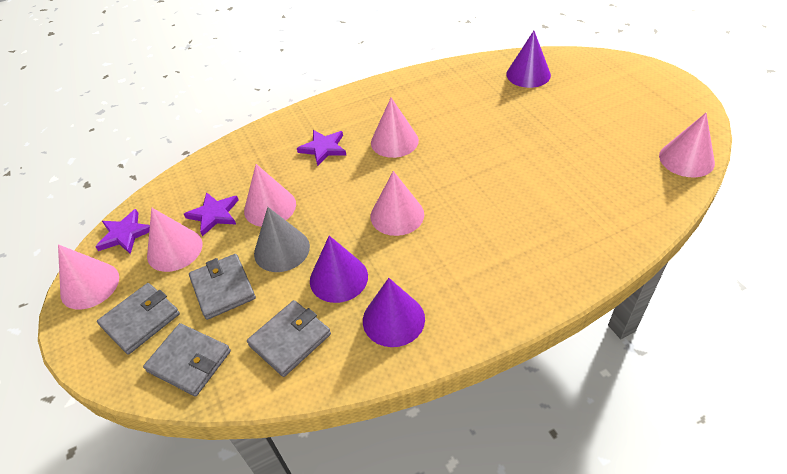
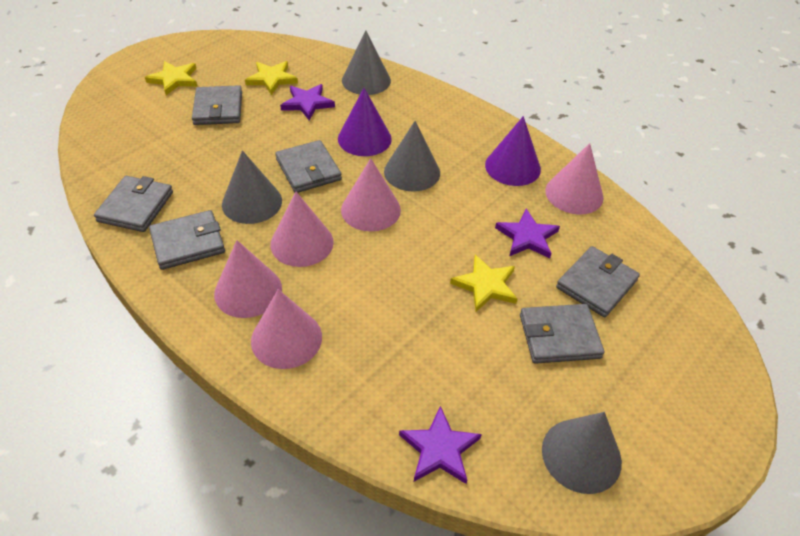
grey cone: 1 -> 4
grey wallet: 4 -> 6
pink cone: 6 -> 5
purple cone: 3 -> 2
yellow star: 0 -> 3

